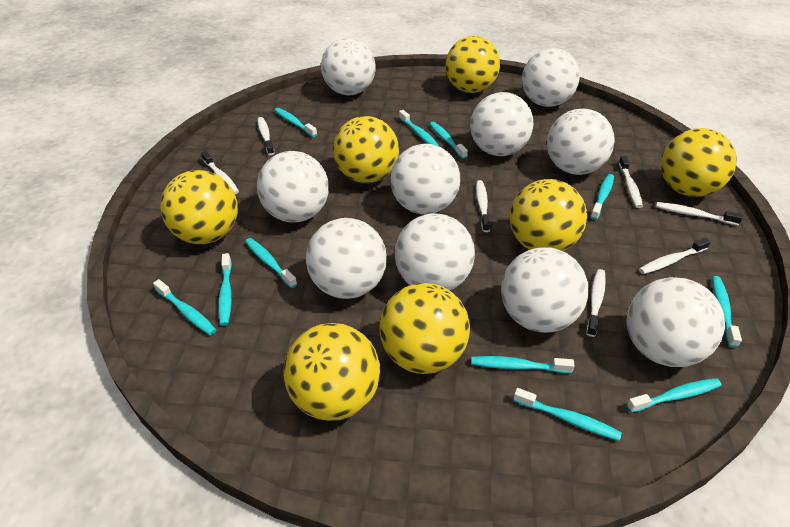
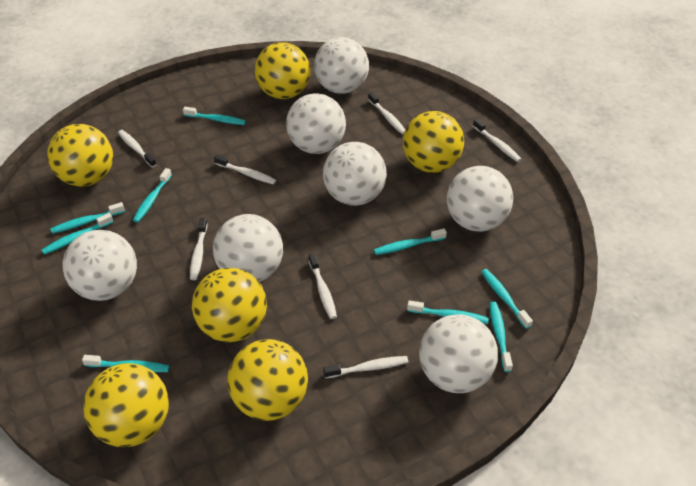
turquoise toothbrush: 11 -> 9
white ball: 10 -> 7
yellow ball: 7 -> 6

